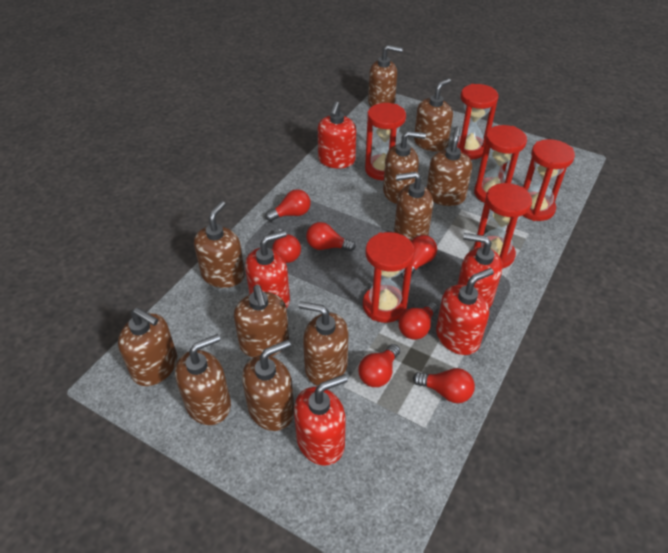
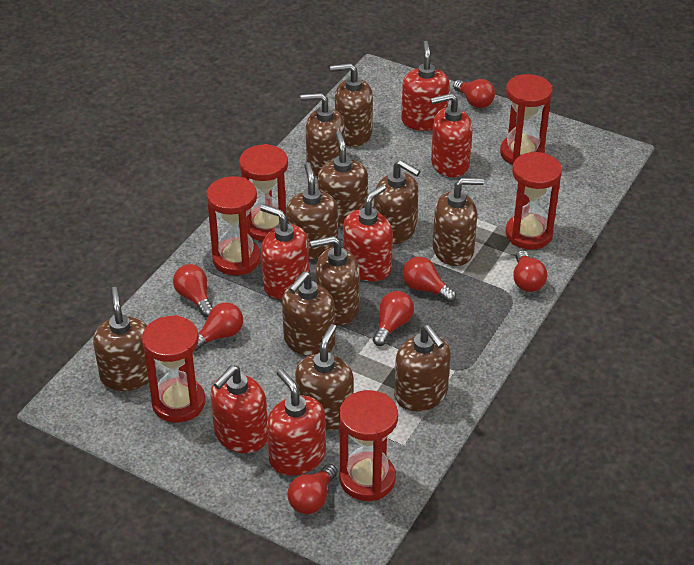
red soap dispenser: 5 -> 6

